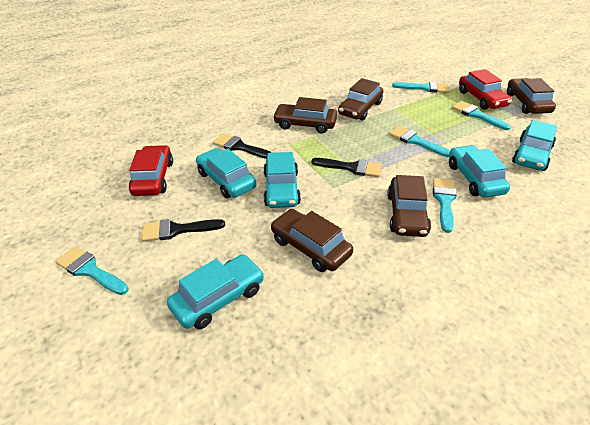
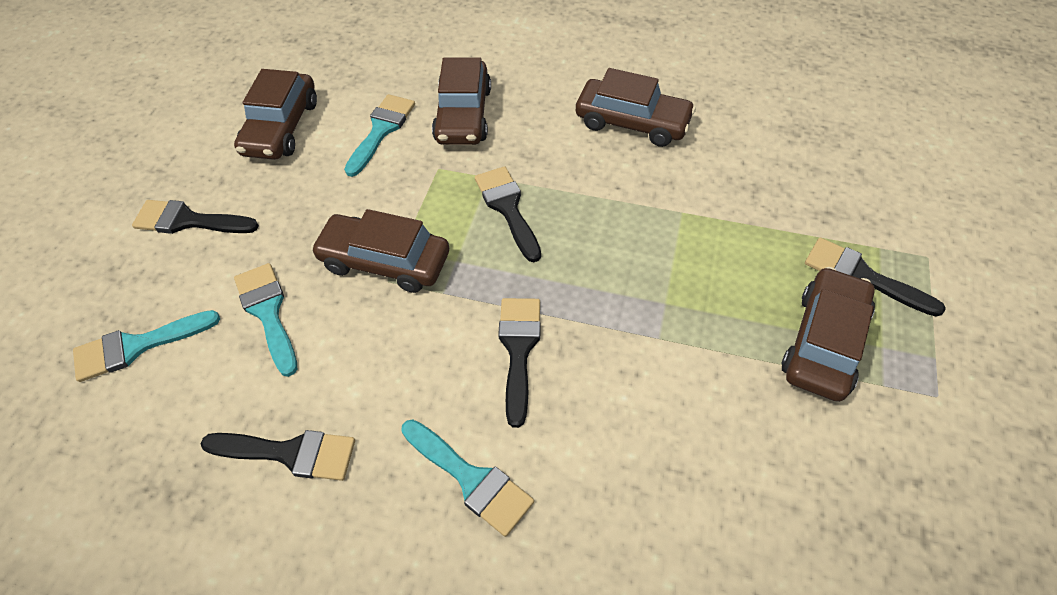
black brush: 3 -> 5
red car: 2 -> 0
turquoise brush: 5 -> 4
turquoise car: 5 -> 0

